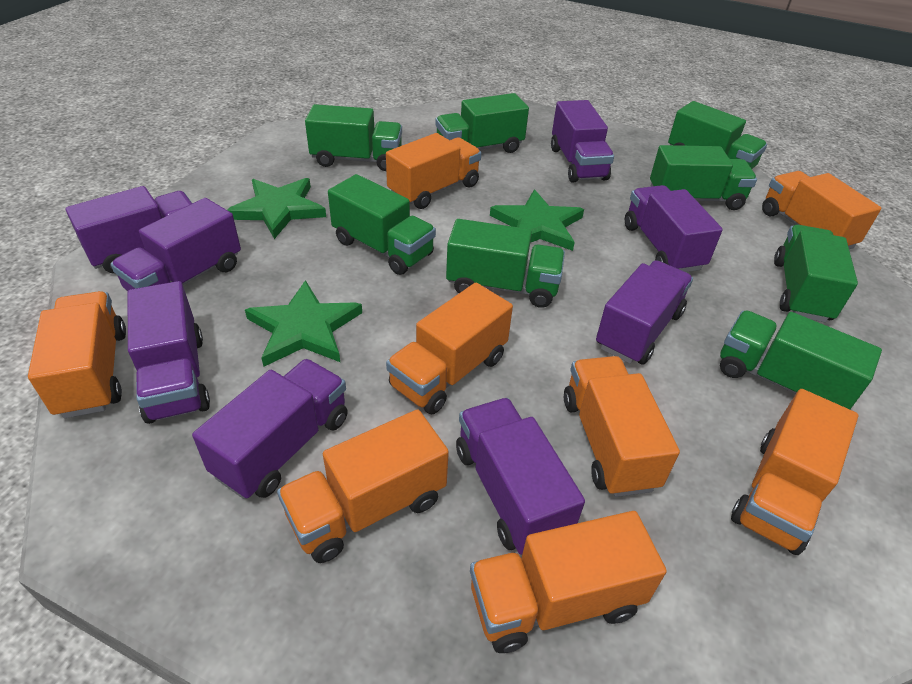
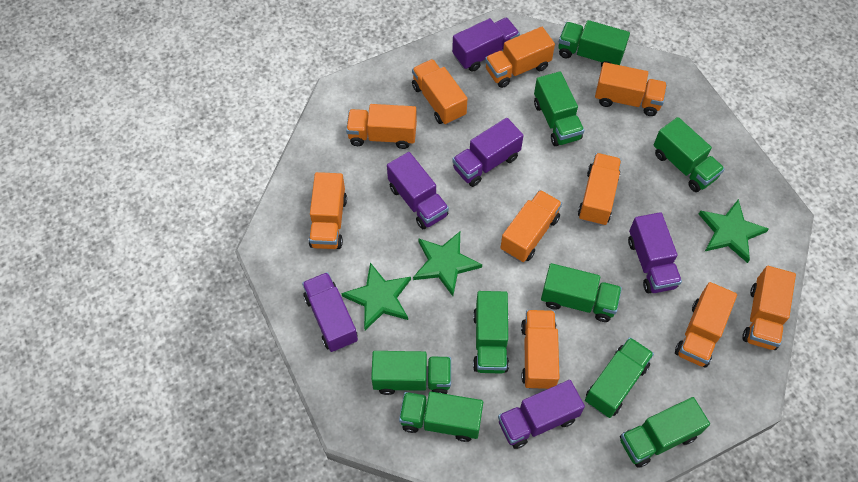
green truck: 8 -> 9
orange truck: 8 -> 10
purple truck: 8 -> 6

